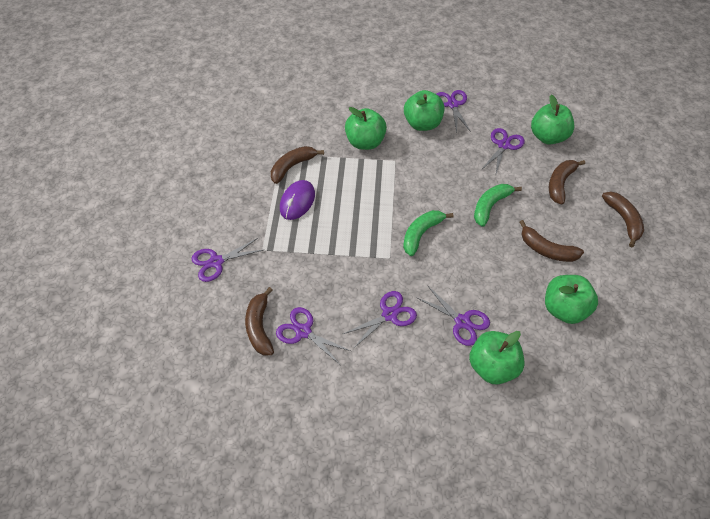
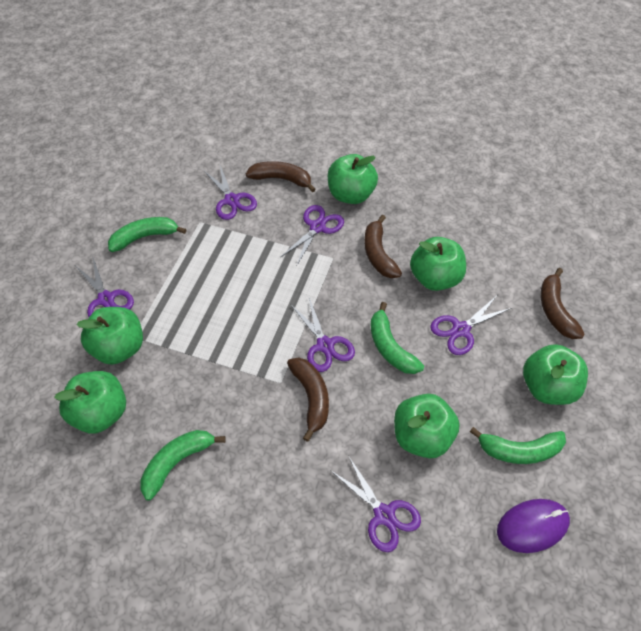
brown banana: 5 -> 4
green apple: 5 -> 6
green banana: 2 -> 4

